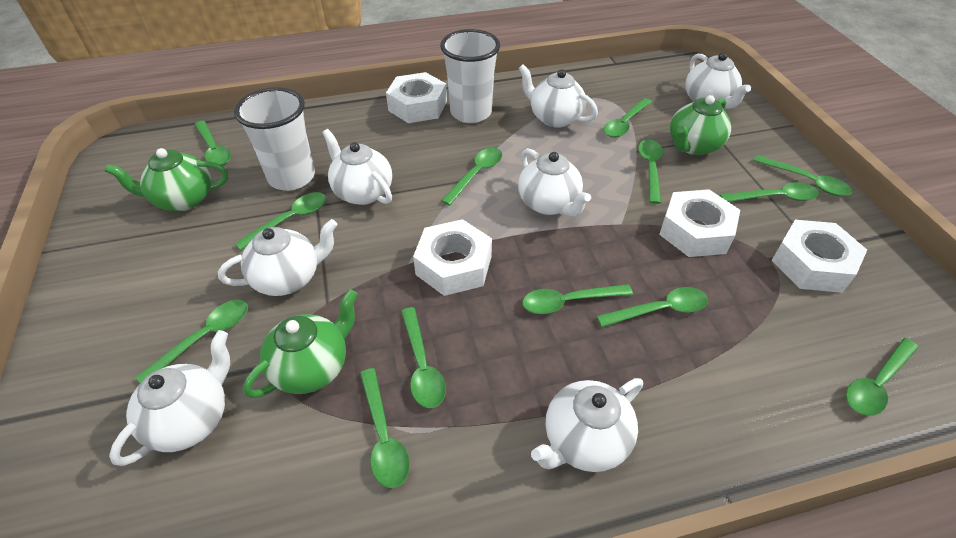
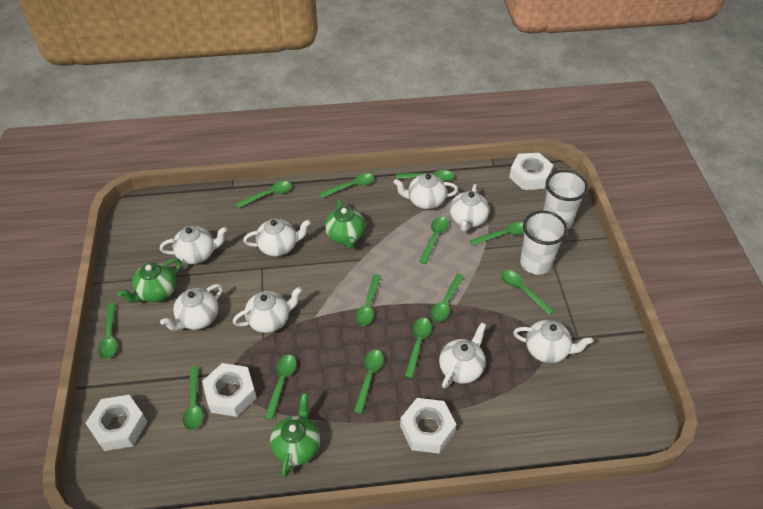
white teapot: 7 -> 8

